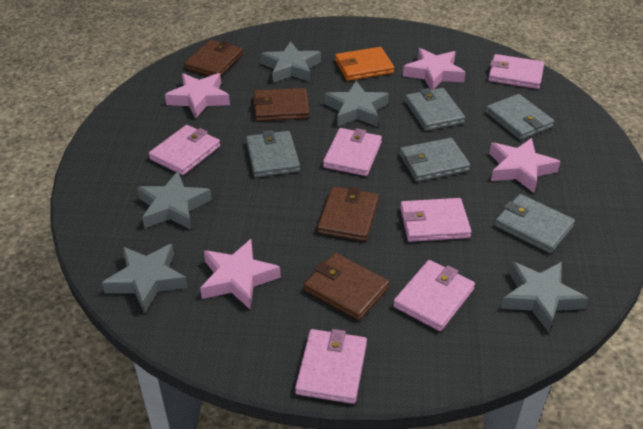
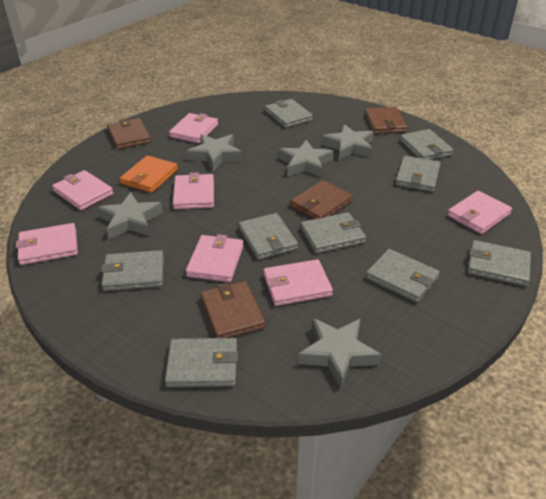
grey wallet: 5 -> 9
pink star: 4 -> 0
pink wallet: 6 -> 7

